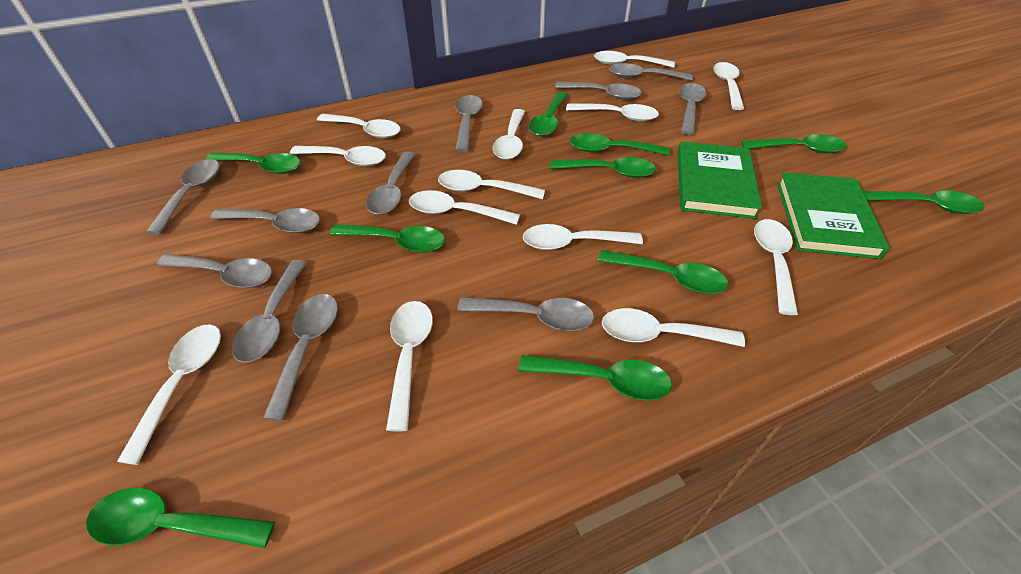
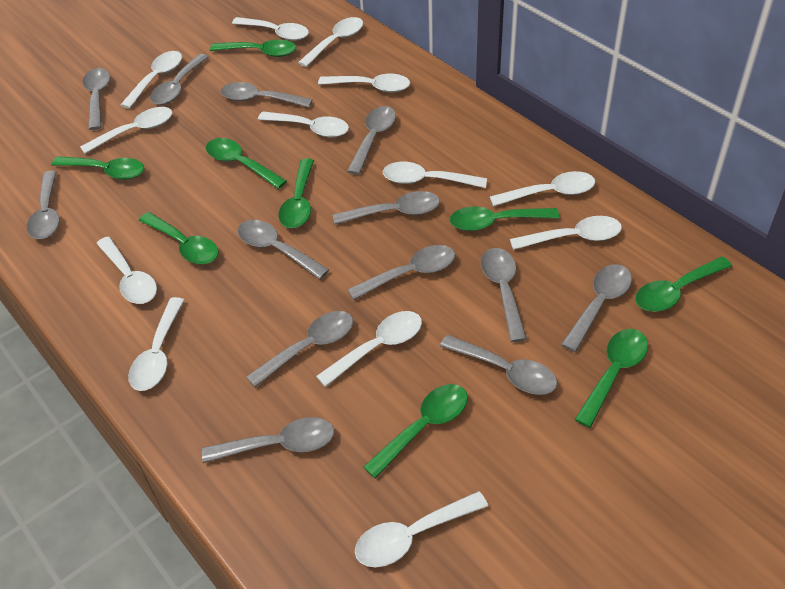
green book: 2 -> 0
green spoon: 10 -> 9
grey spoon: 11 -> 13

